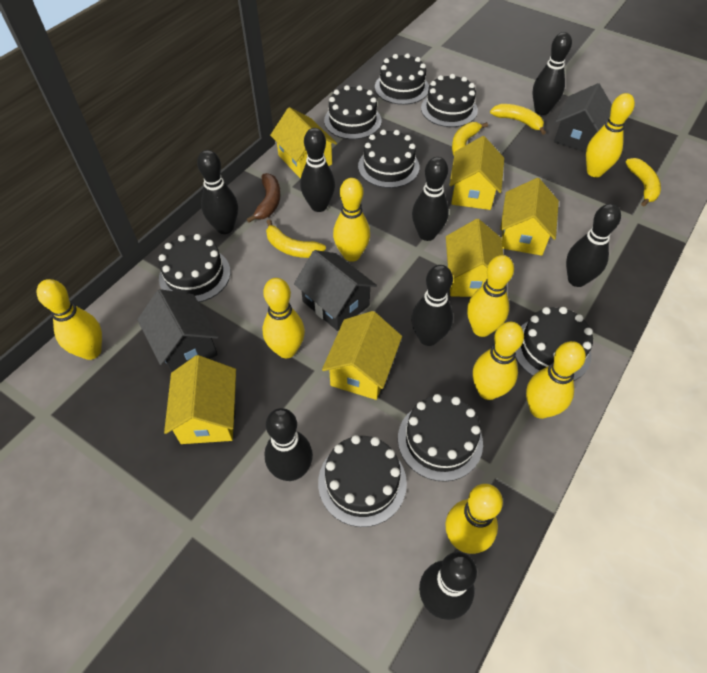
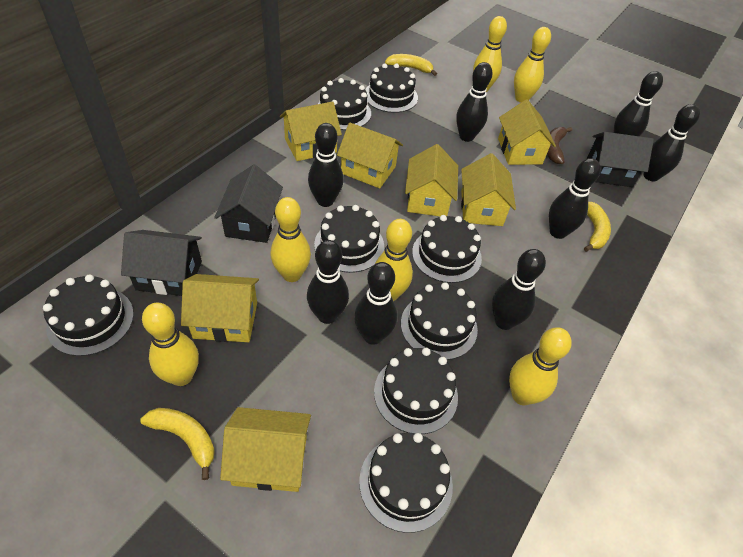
yellow banana: 4 -> 3
yellow bowling pin: 8 -> 6
yellow house: 6 -> 7

